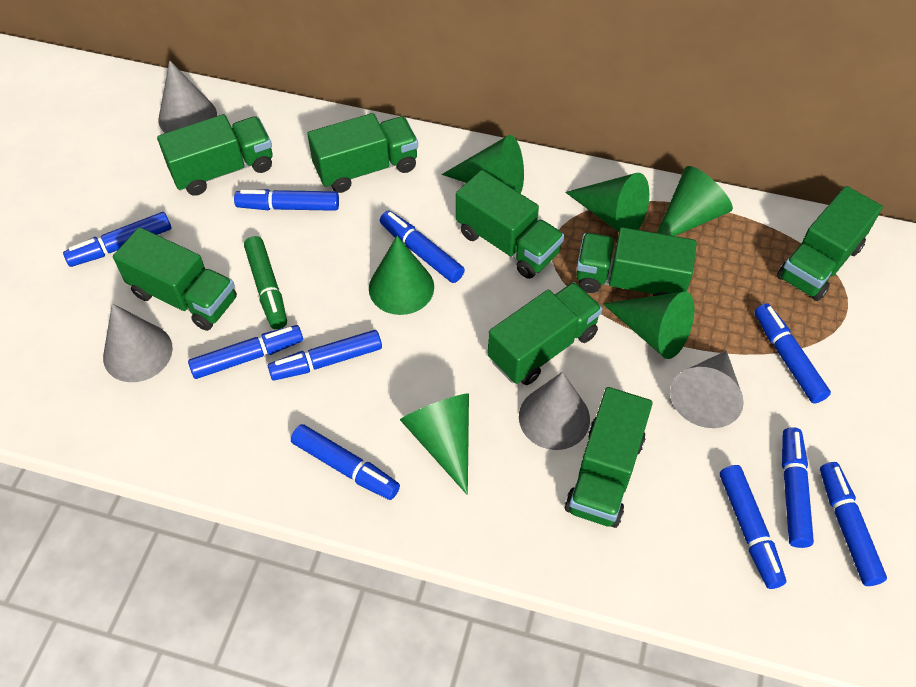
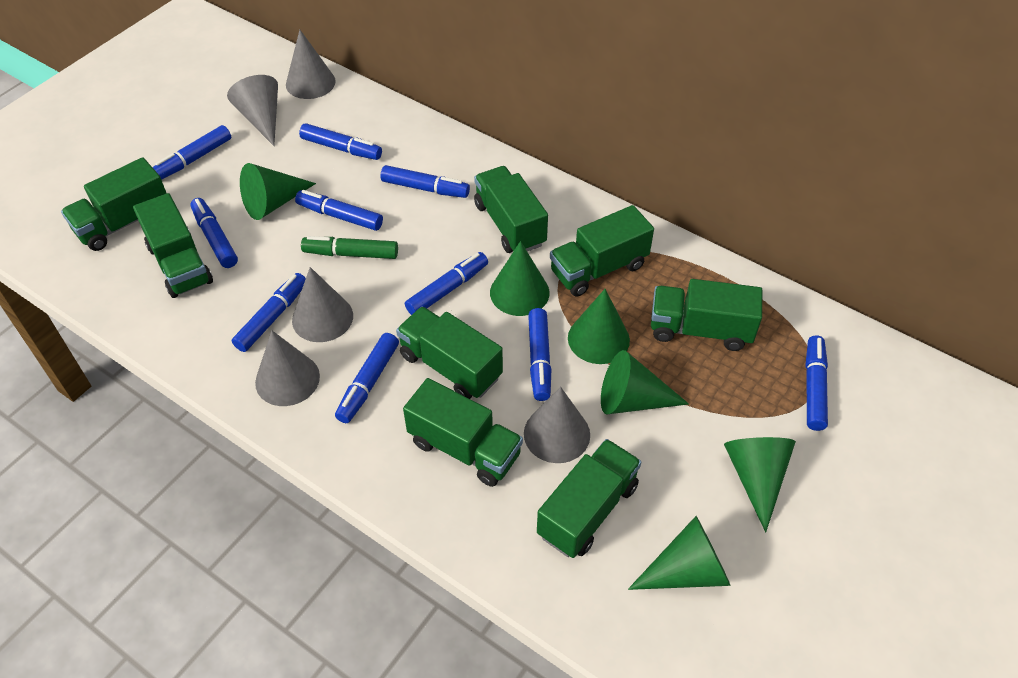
grey cone: 4 -> 5

